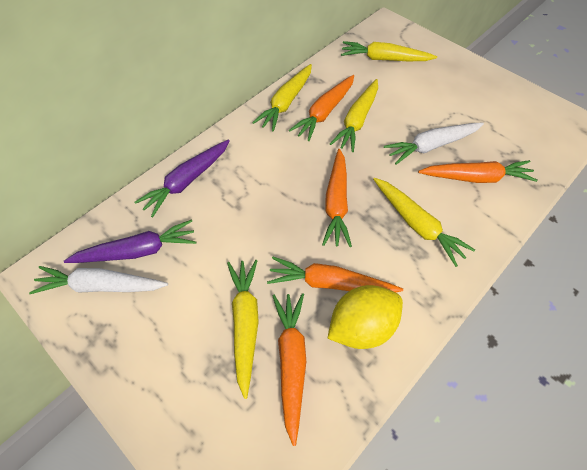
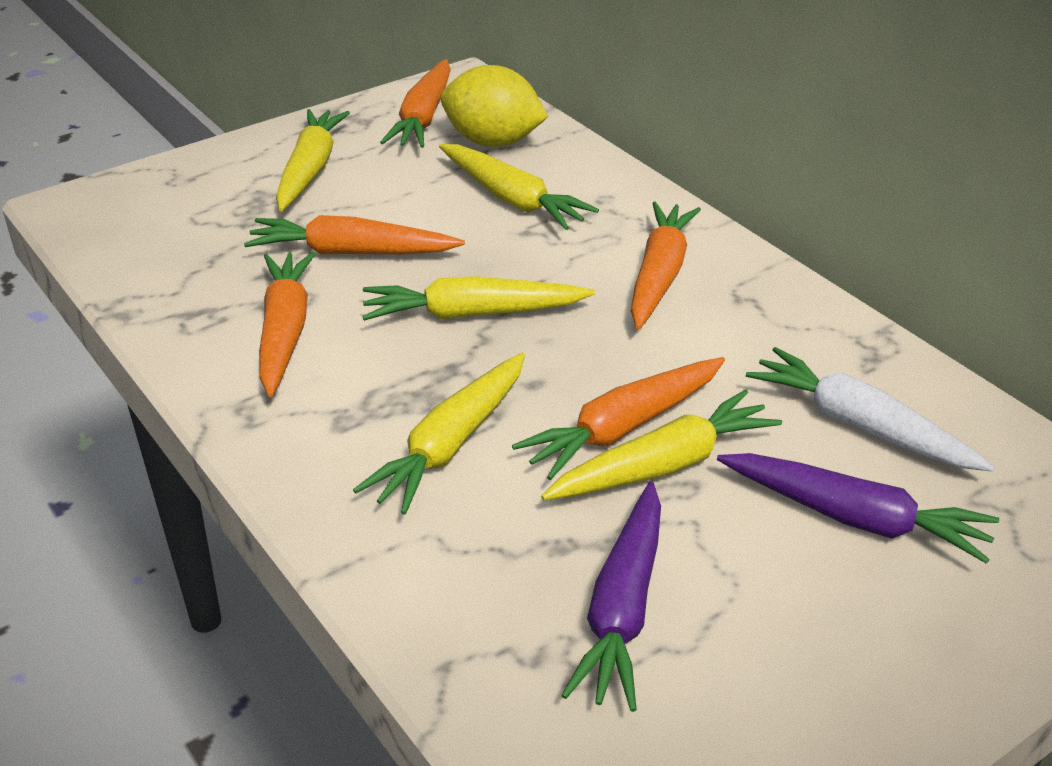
white carrot: 2 -> 1

